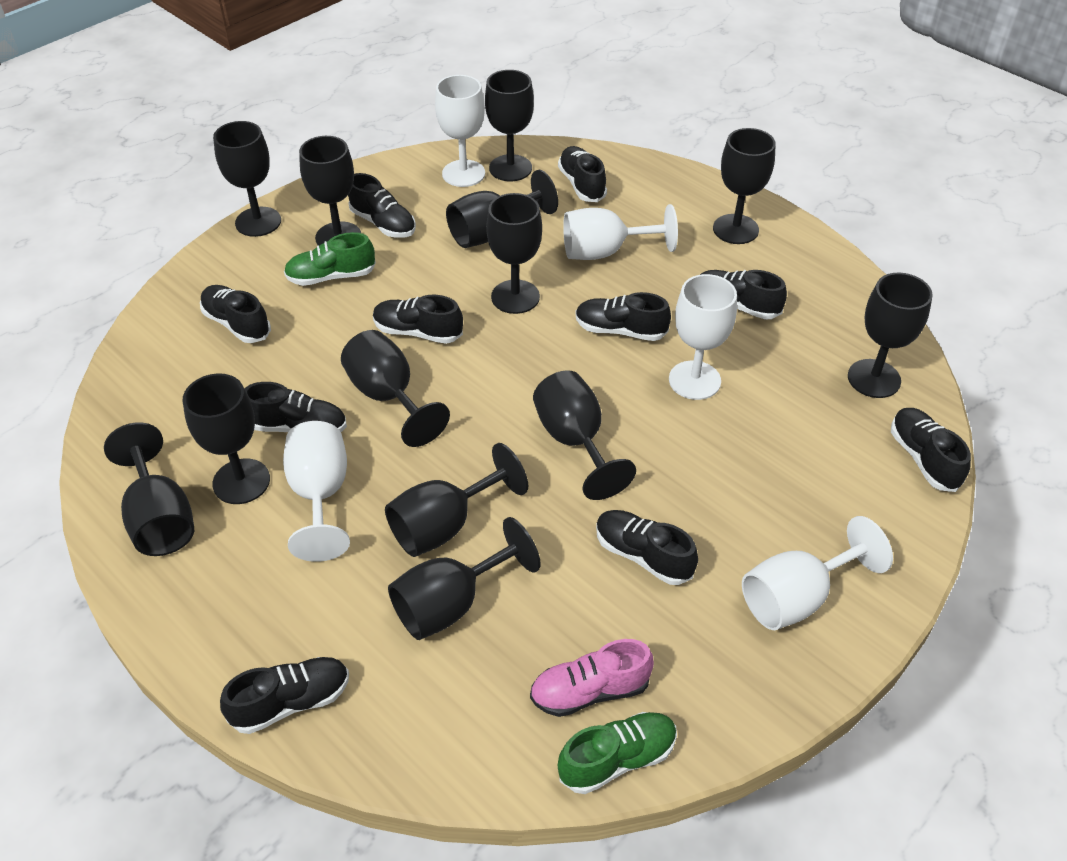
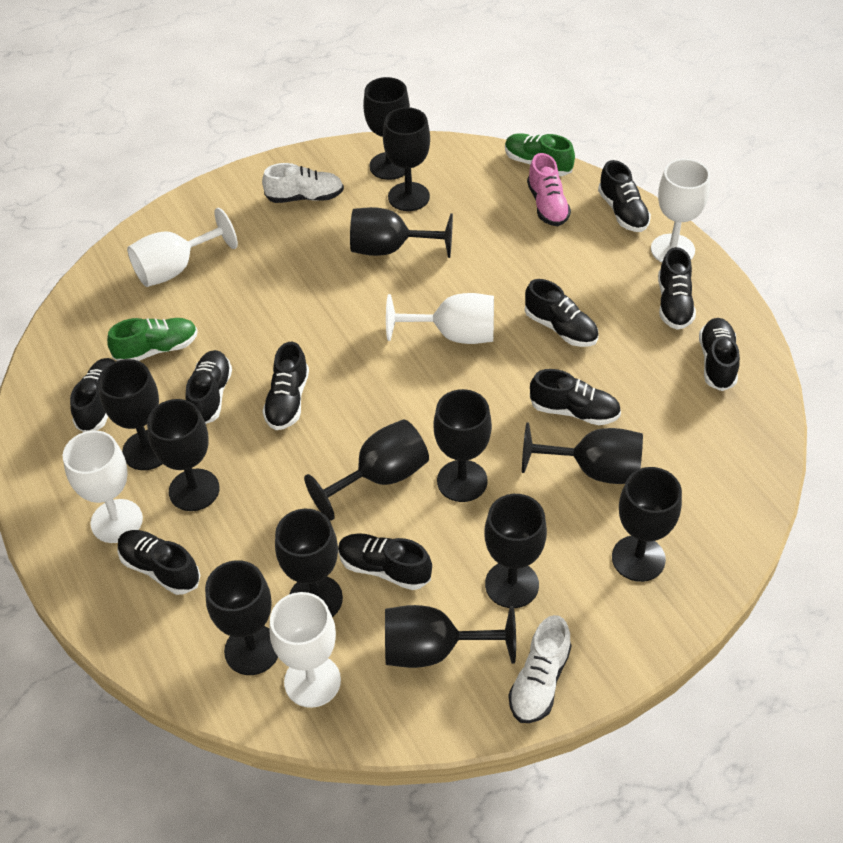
white shoe: 0 -> 2

